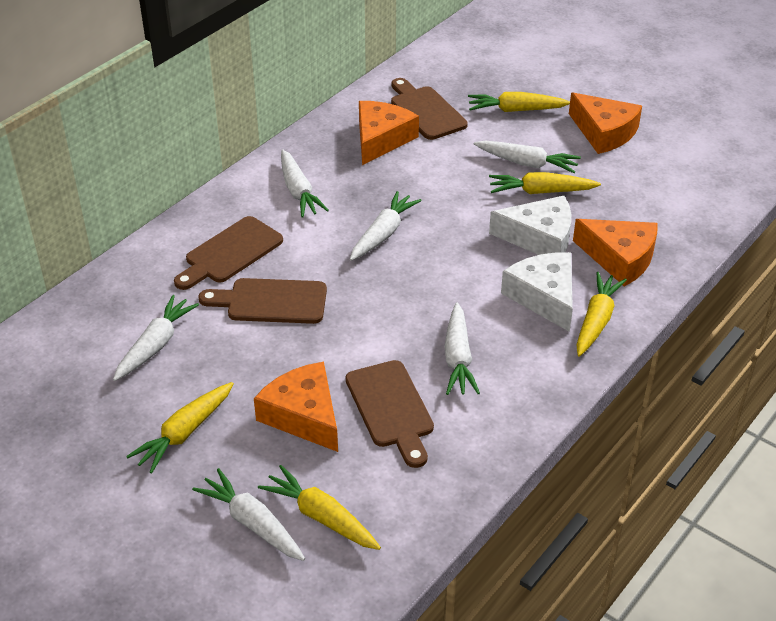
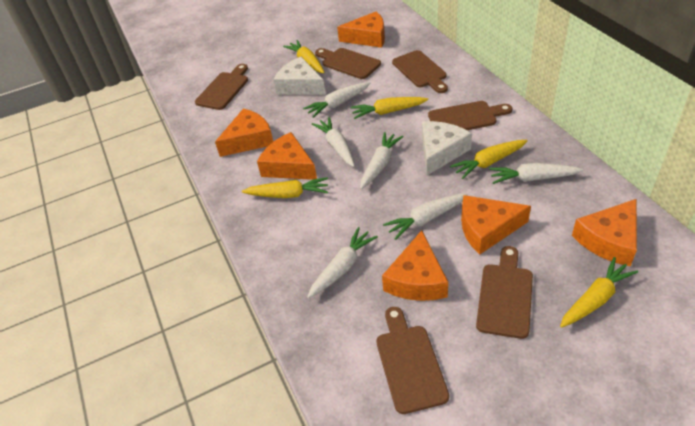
brown cutting board: 4 -> 6
orange cheese: 4 -> 6

